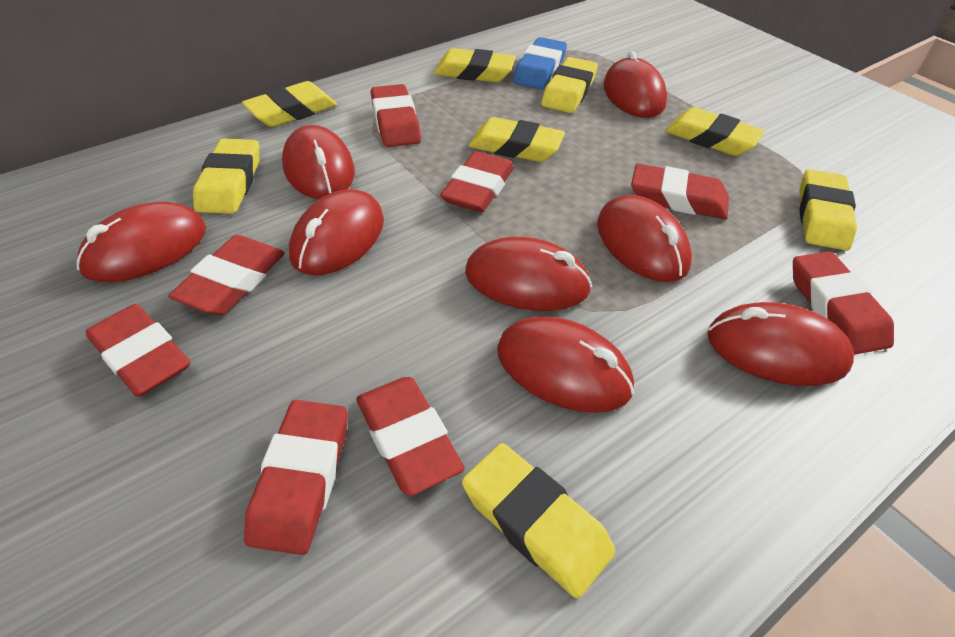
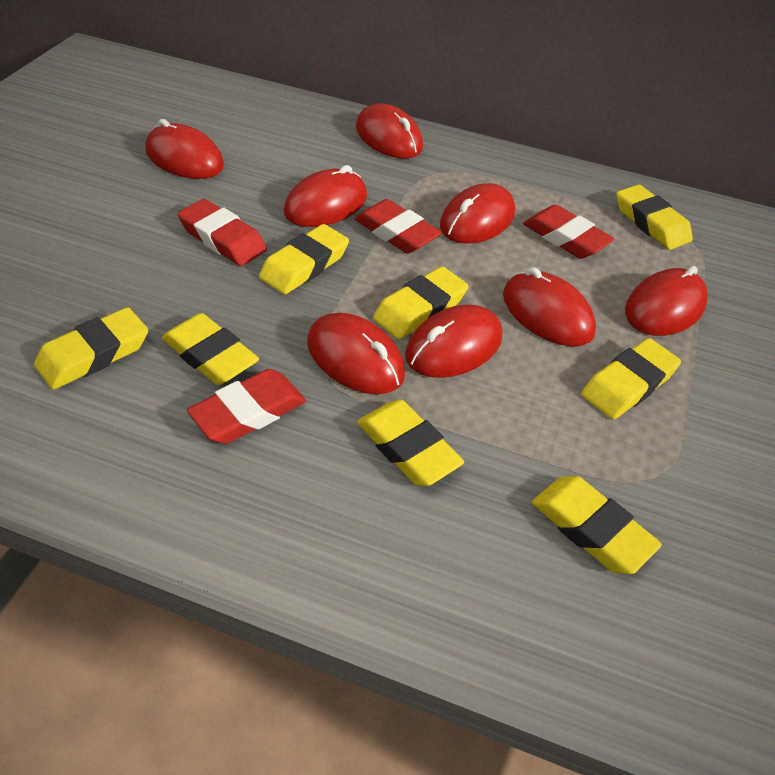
blue eraser: 1 -> 0
red eraser: 8 -> 4

